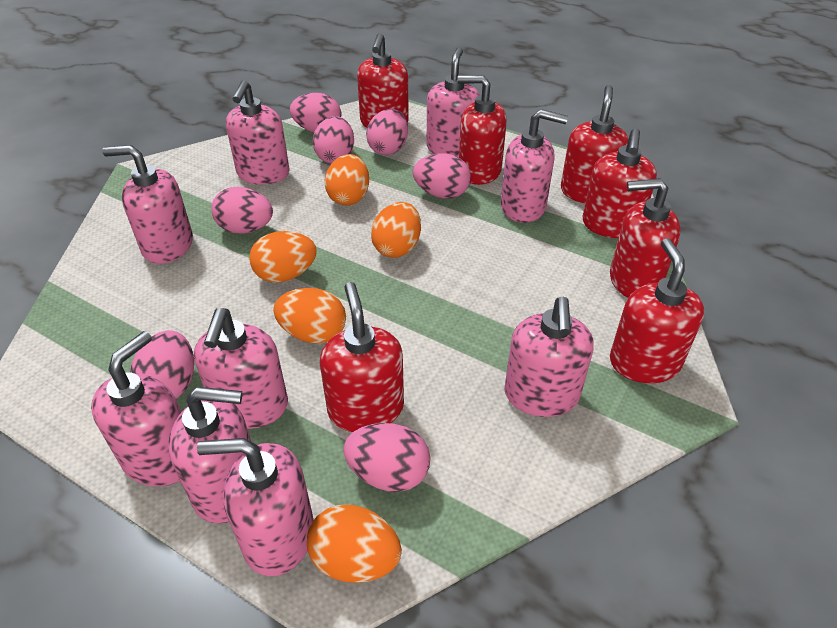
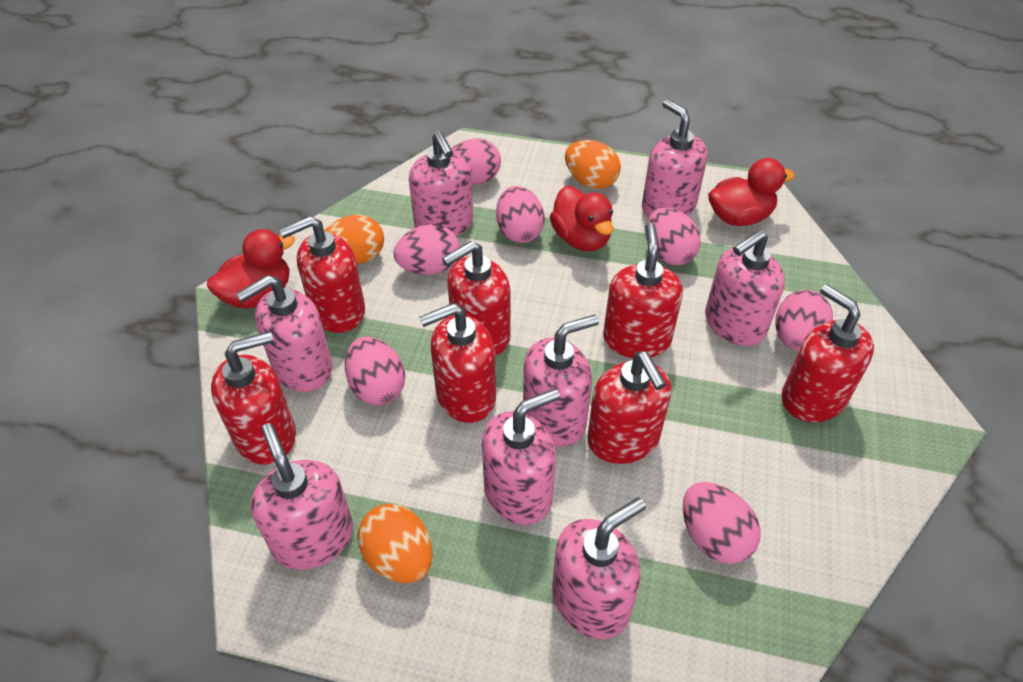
orange egg: 5 -> 3
pink soap dispenser: 9 -> 8
red duck: 0 -> 3

